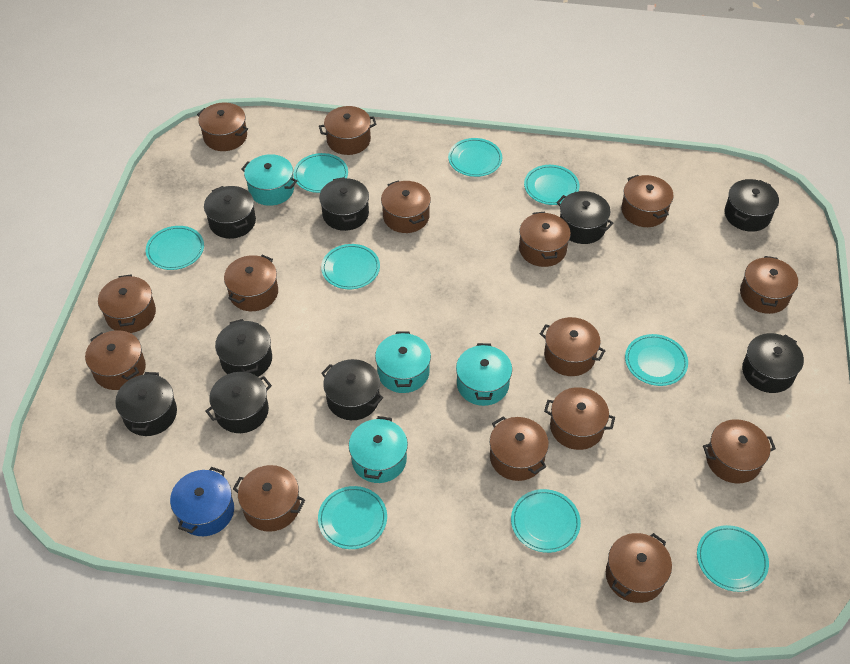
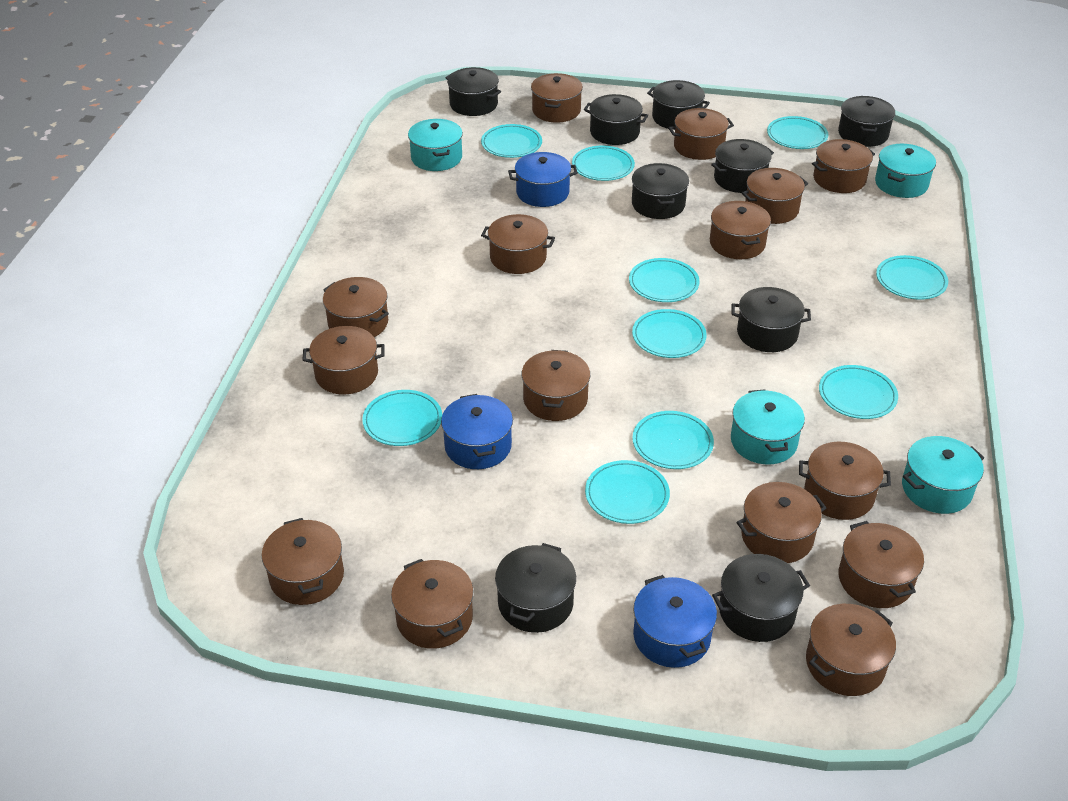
blue pot: 1 -> 3
turquoise plate: 9 -> 10

